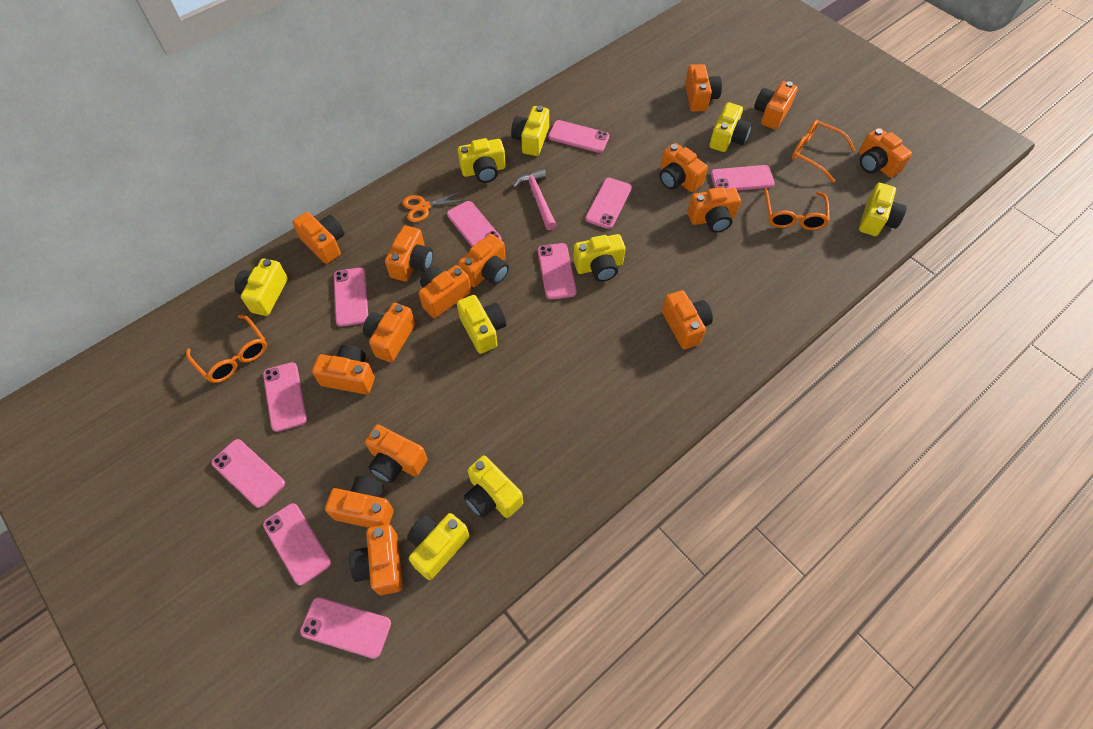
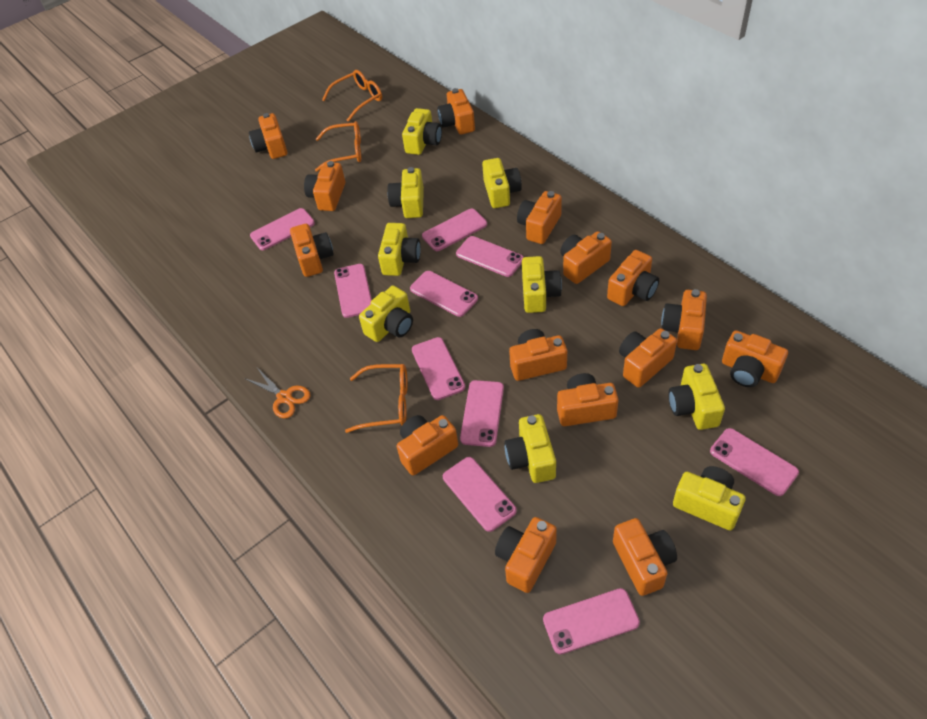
pink hammer: 1 -> 0

